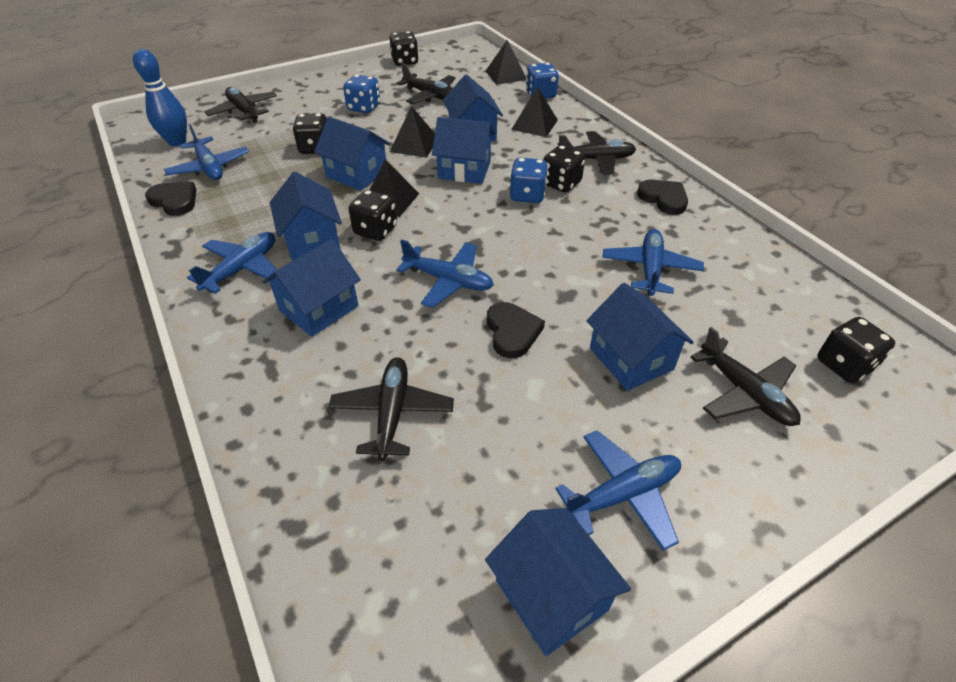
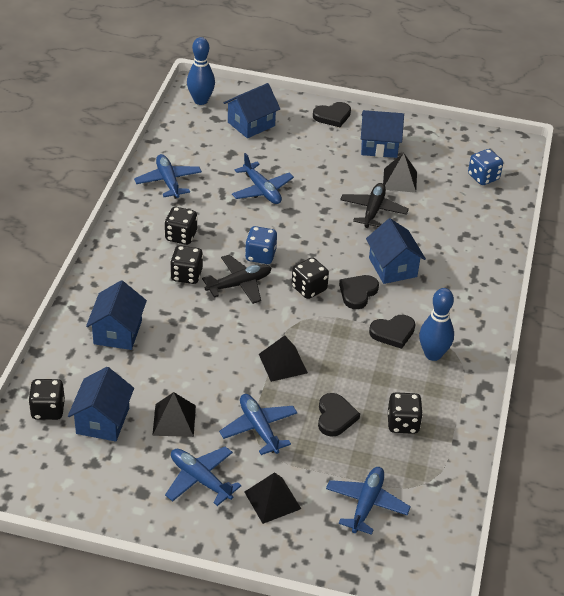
black heart: 3 -> 4
black plane: 5 -> 2
blue bowling pin: 1 -> 2
blue dice: 3 -> 2
blue house: 7 -> 5

